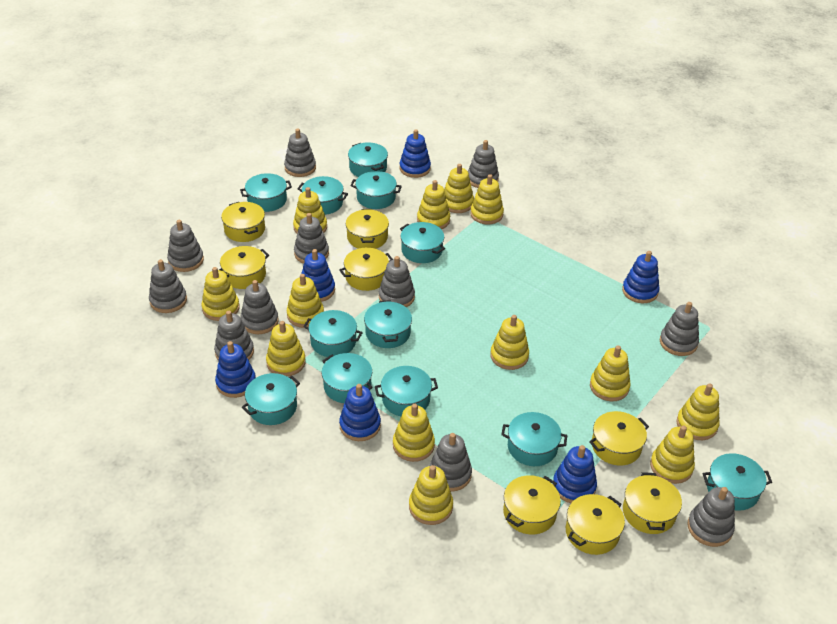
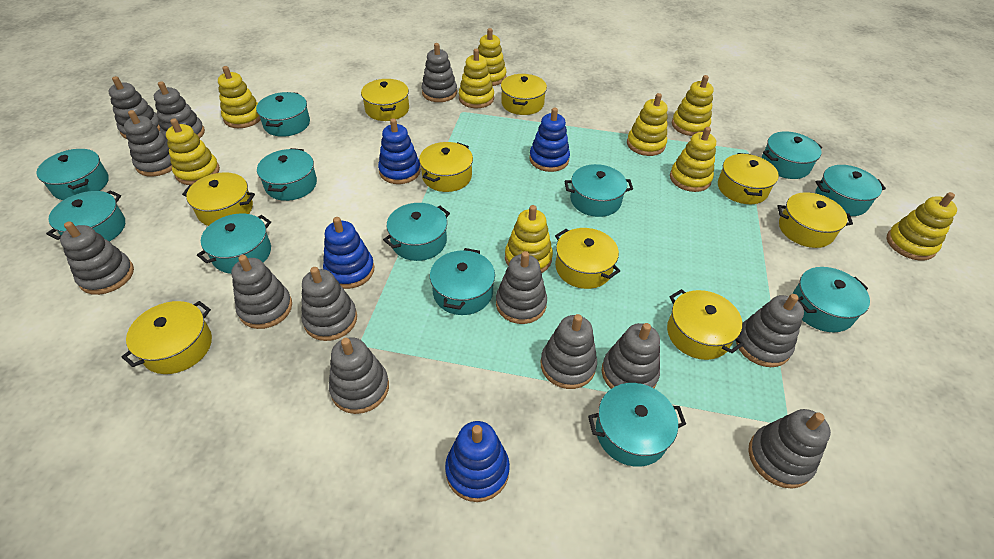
blue stacking toy: 6 -> 4
grey stacking toy: 11 -> 13
yellow pot: 8 -> 9
yellow stacking toy: 13 -> 9

